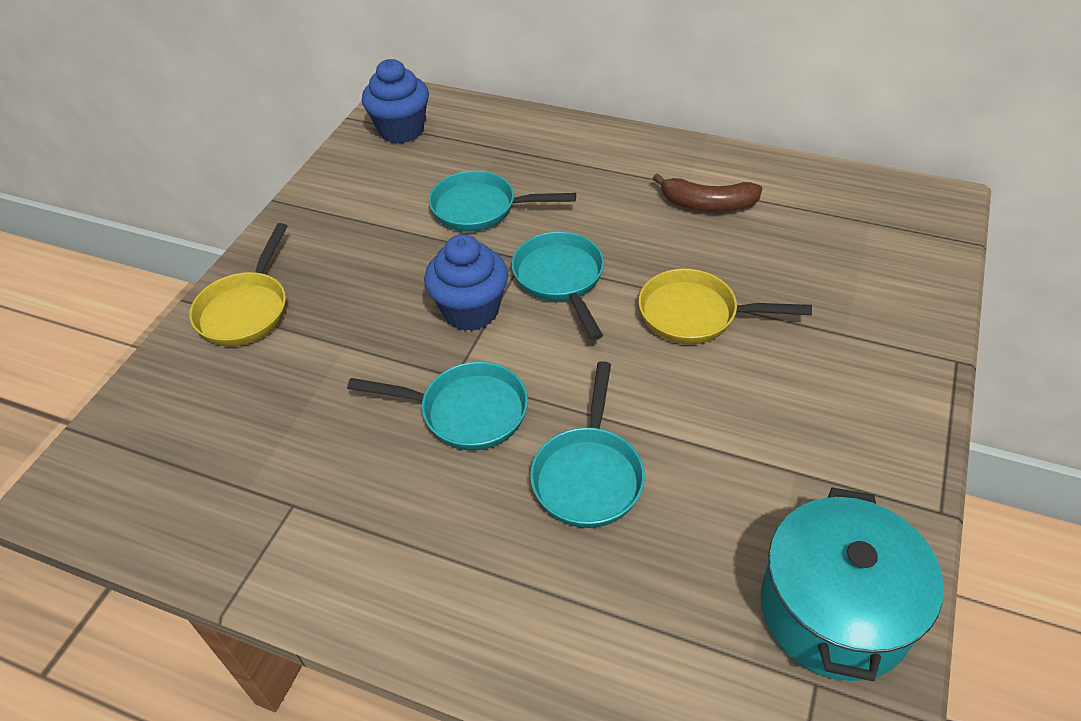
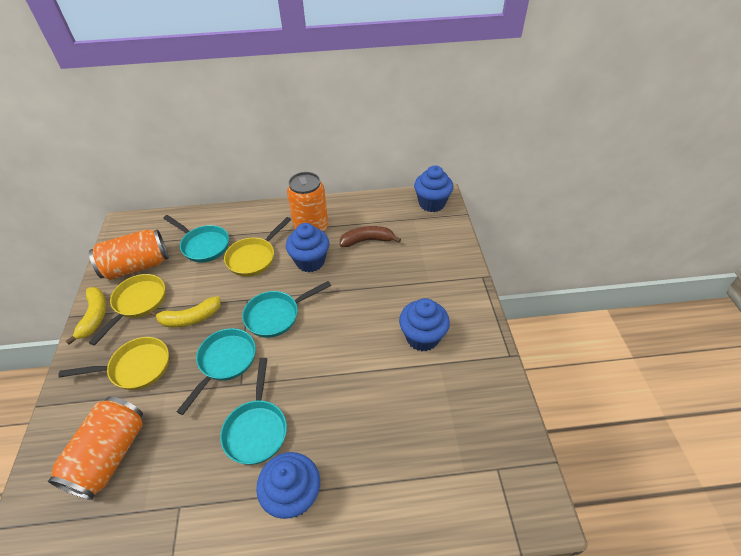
blue cupcake: 2 -> 4
orange can: 0 -> 3
turquoise pot: 1 -> 0
yellow banana: 0 -> 2
yellow pan: 2 -> 3

